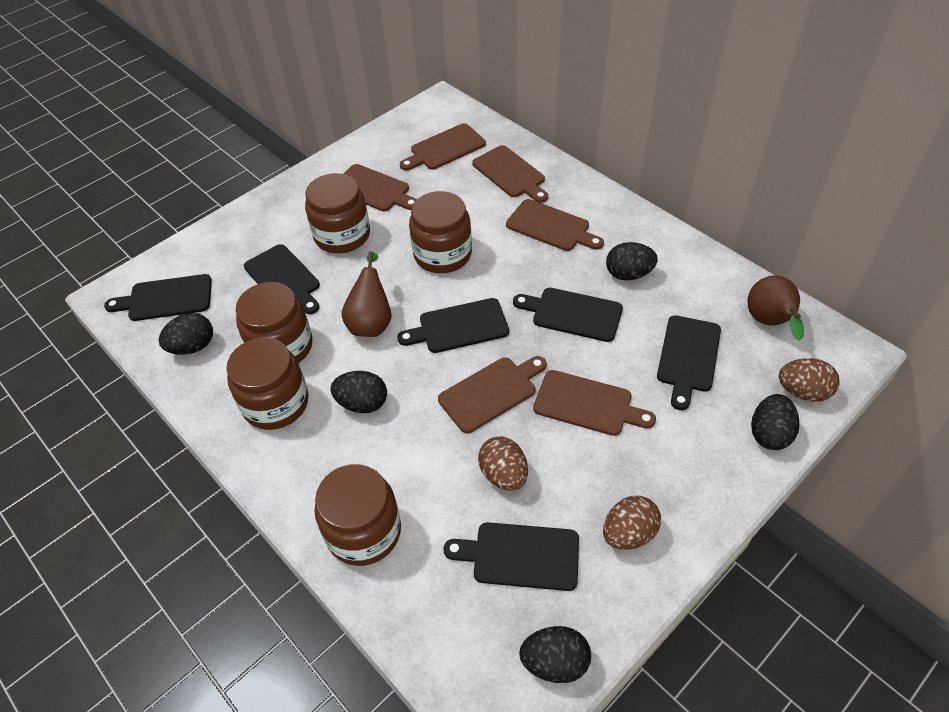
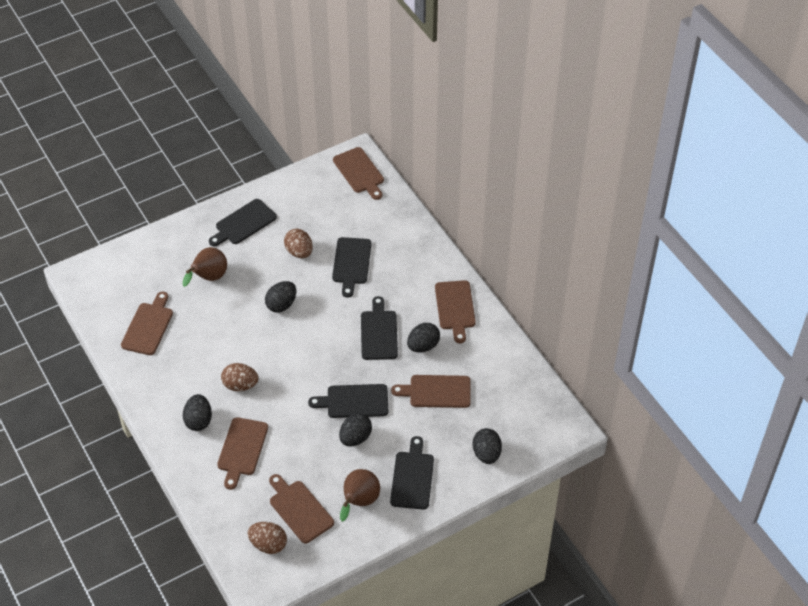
black cutting board: 6 -> 5
brown jar: 5 -> 0

